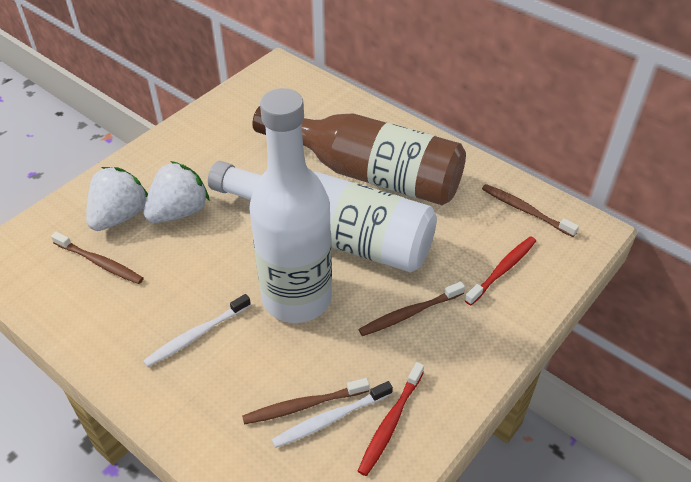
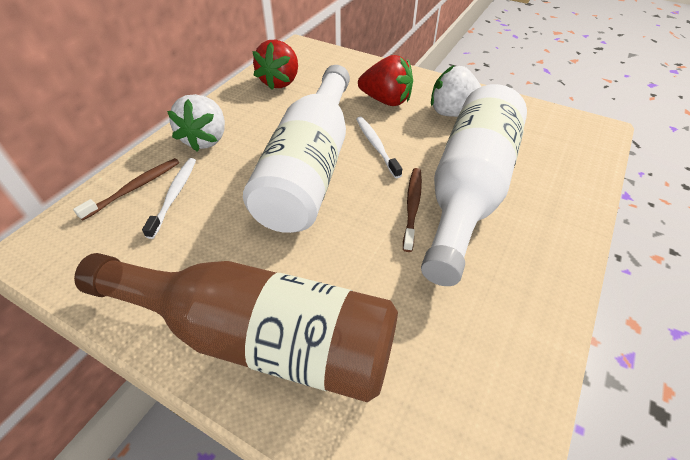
brown toothbrush: 4 -> 2
red strawberry: 0 -> 2
red toothbrush: 2 -> 0

